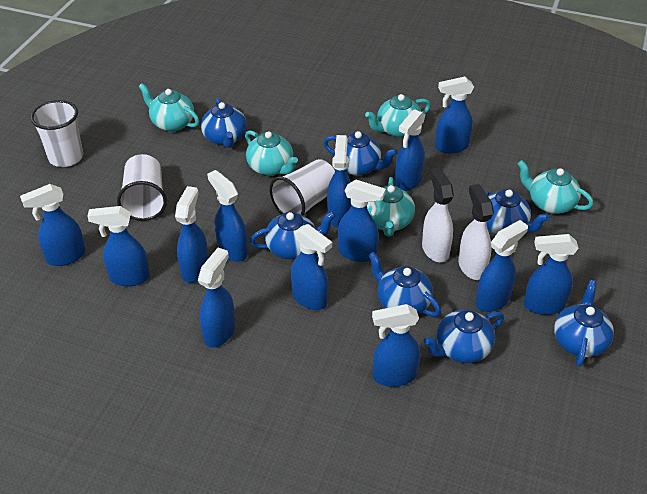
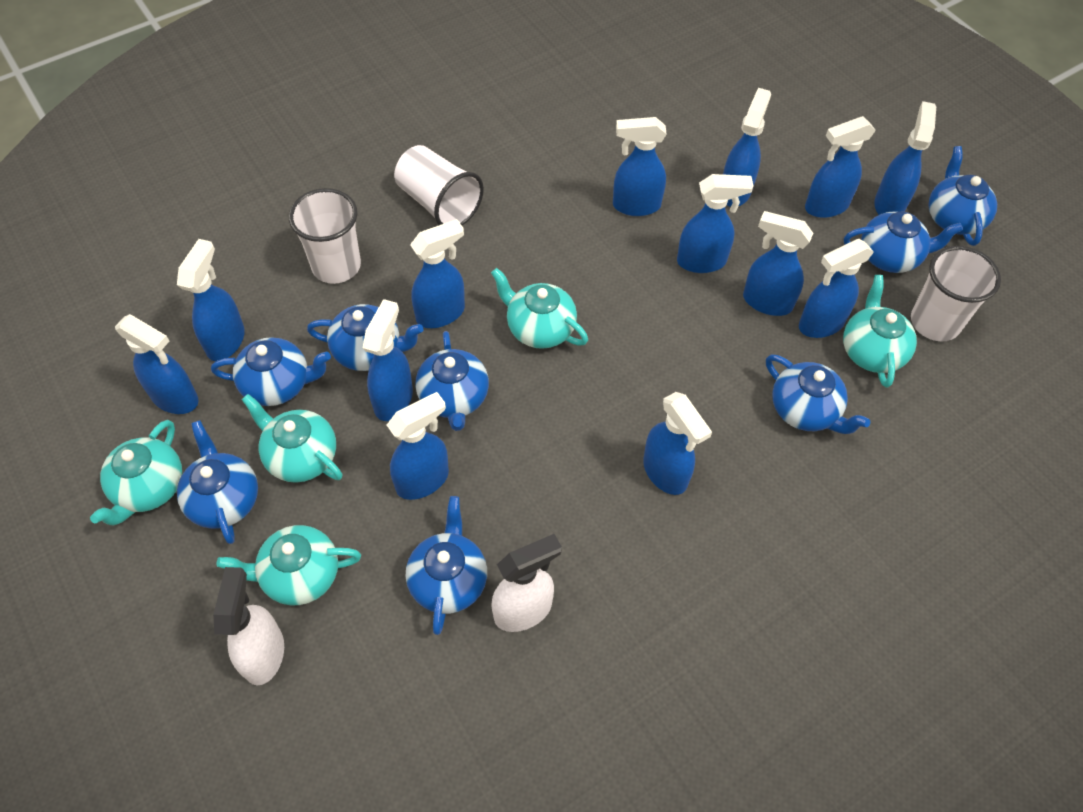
blue teapot: 7 -> 8

